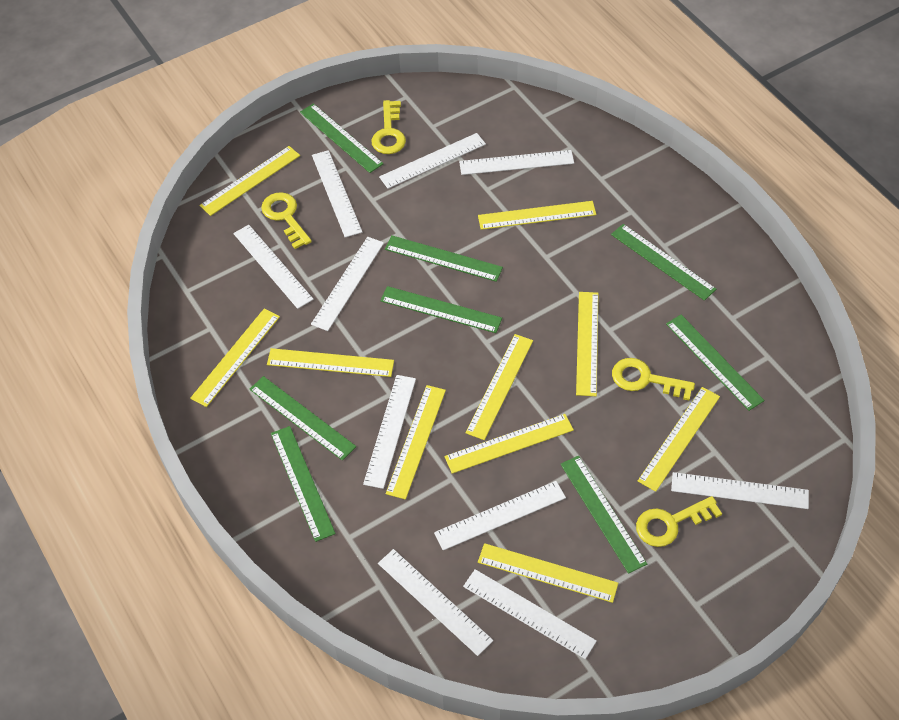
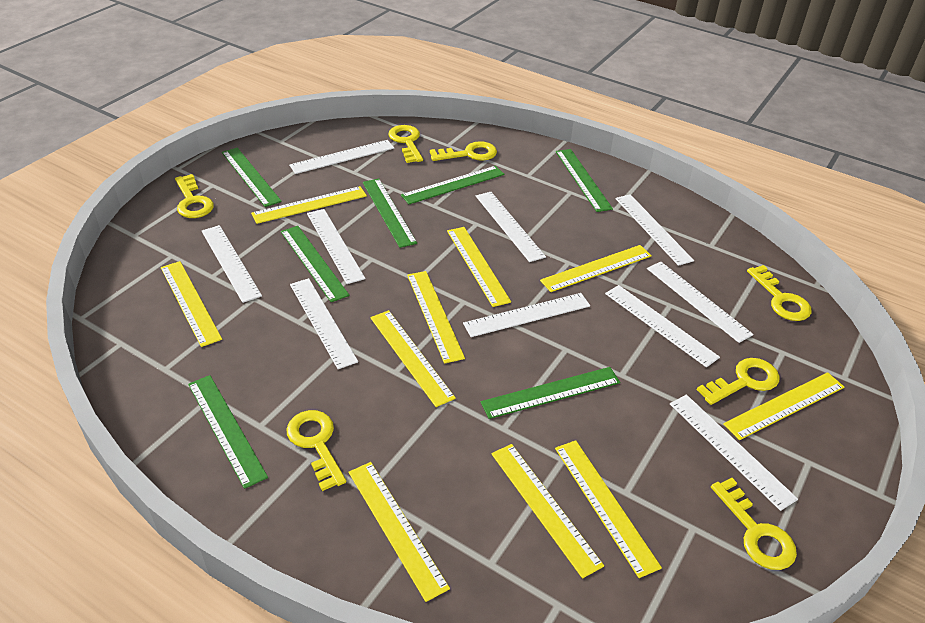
green ruler: 8 -> 7
yellow key: 4 -> 7

